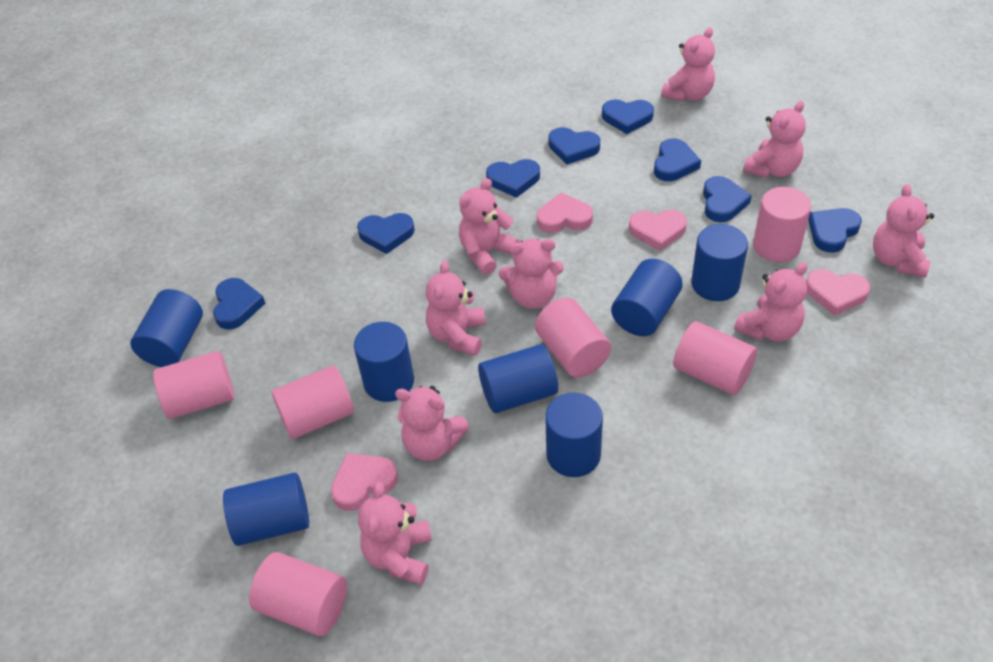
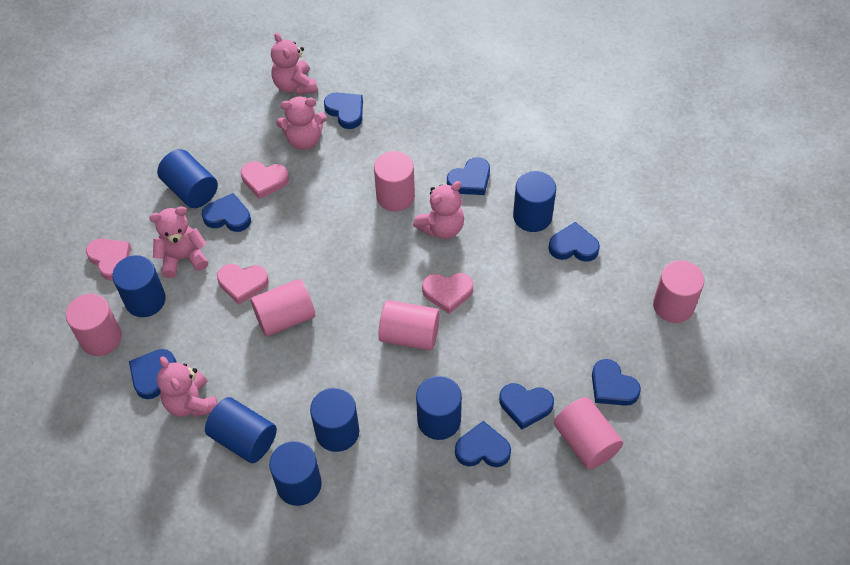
pink teddy bear: 9 -> 5

